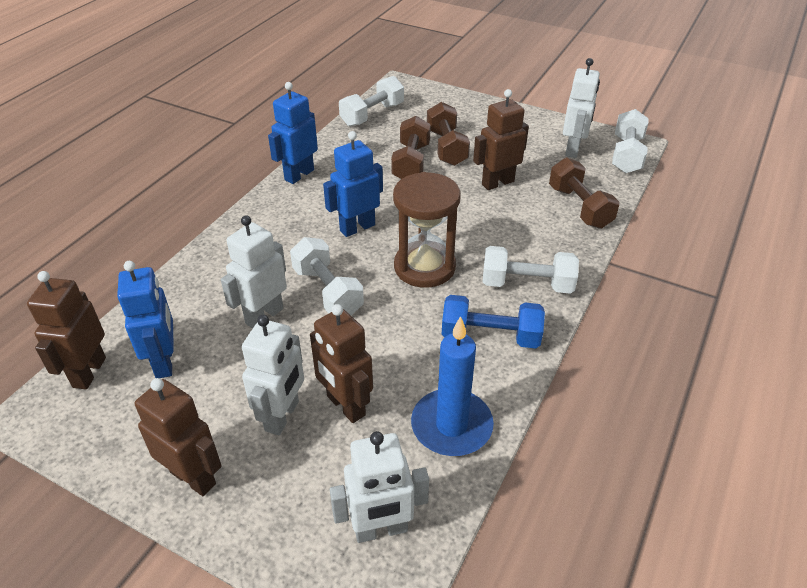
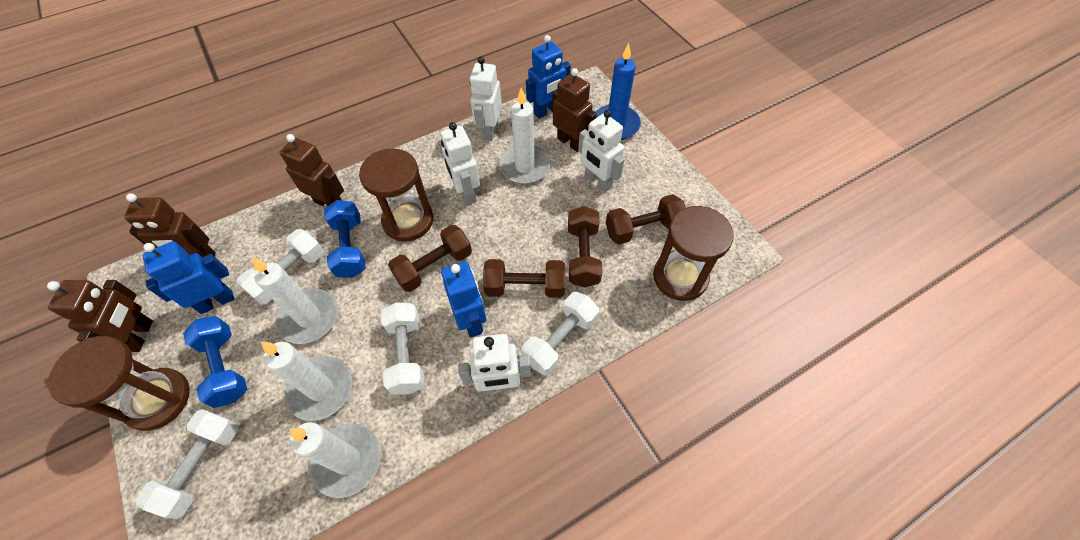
blue dumbbell: 1 -> 2
brown dumbbell: 3 -> 4
brown hourglass: 1 -> 3
white candle: 0 -> 4

